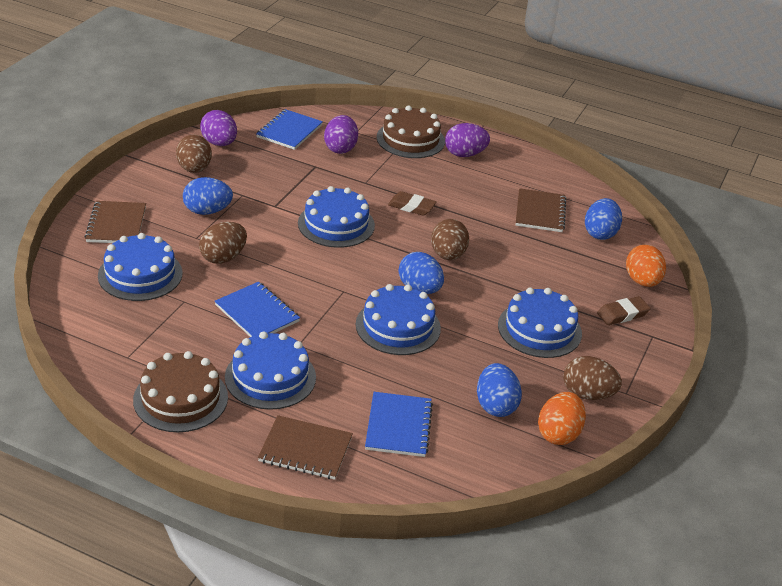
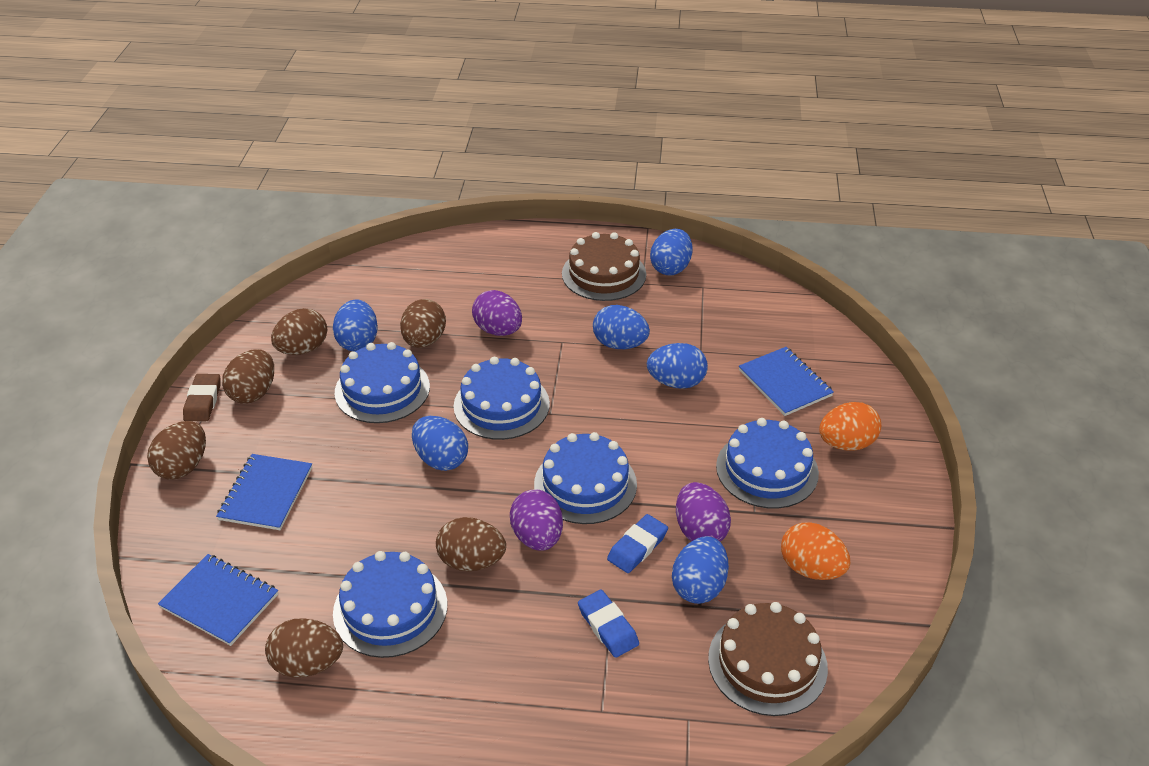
blue egg: 4 -> 6
blue eraser: 0 -> 2
brown egg: 4 -> 6
brown eraser: 2 -> 1
brown notebook: 3 -> 0

